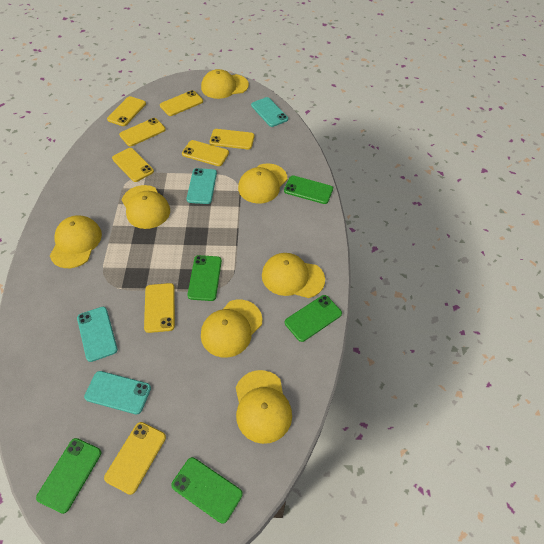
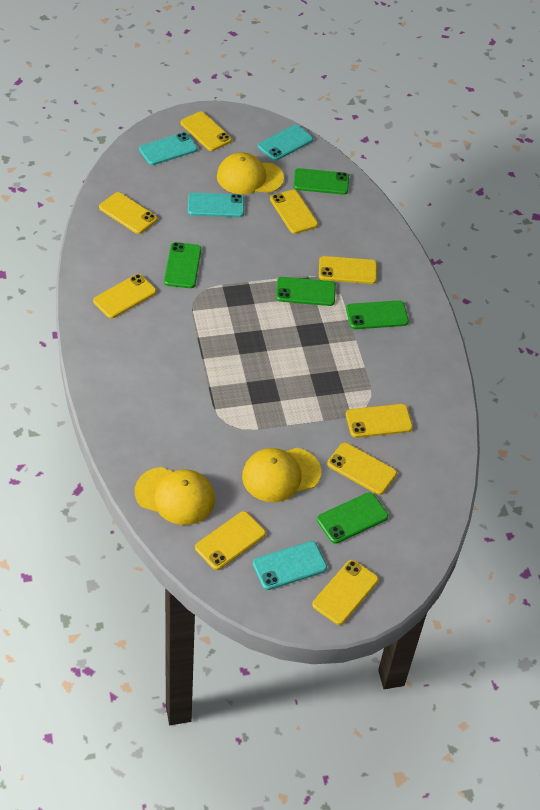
yellow cap: 7 -> 3
yellow phone: 8 -> 9

